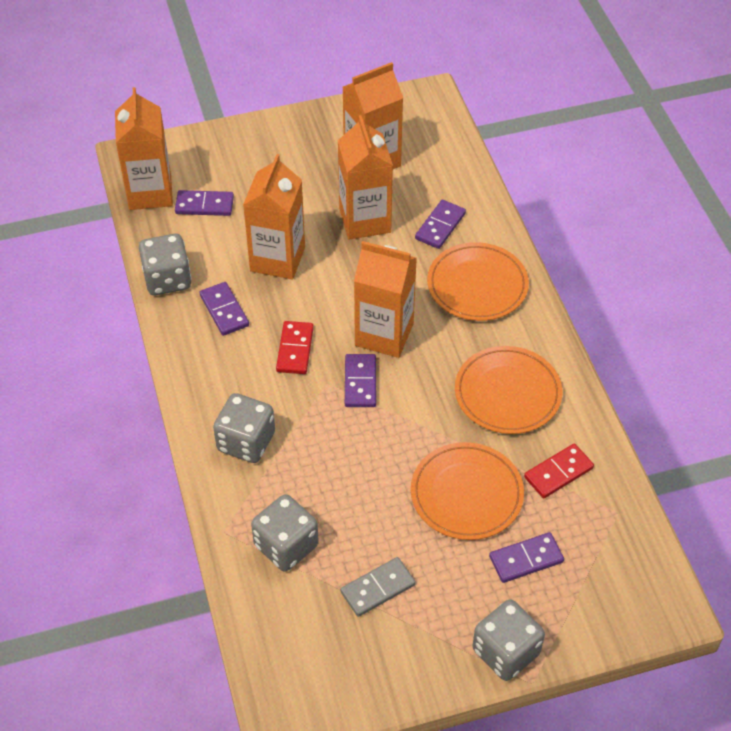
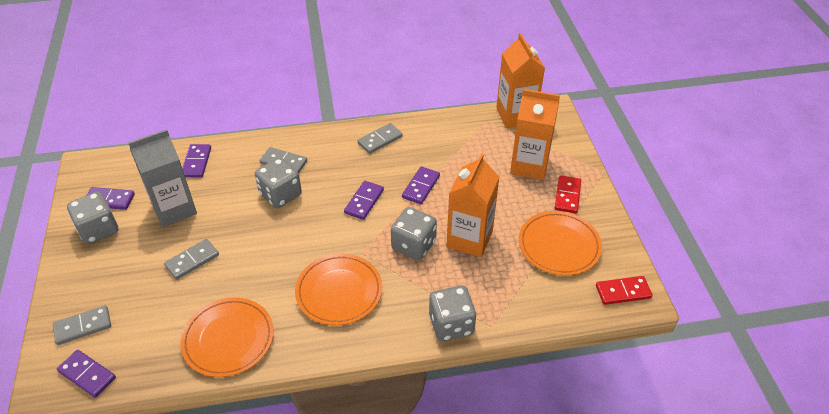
grey carton: 0 -> 1
grey domino: 1 -> 4
orange carton: 5 -> 3

